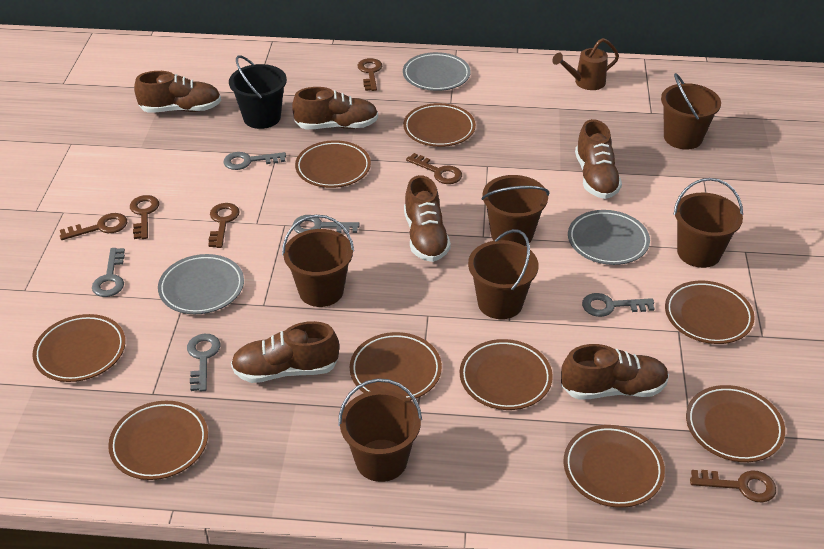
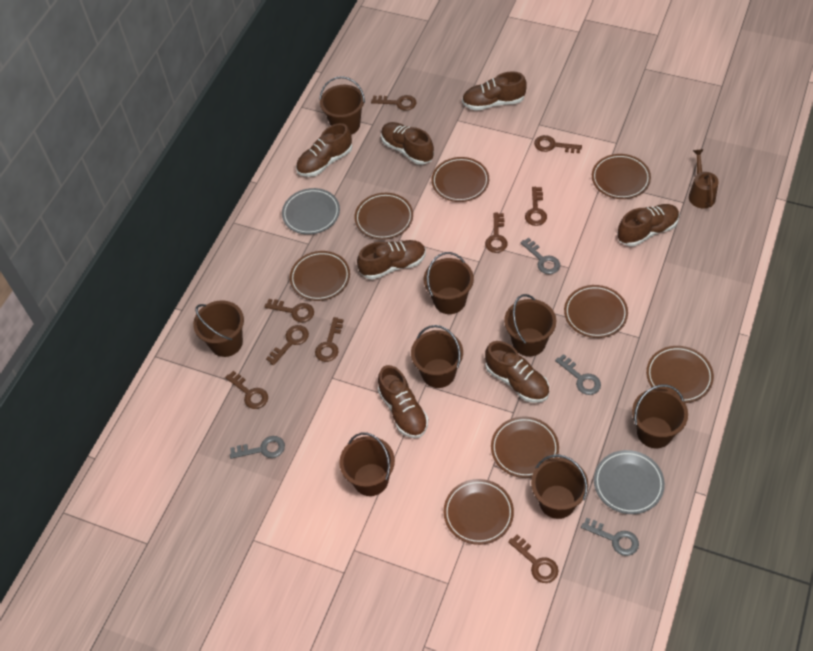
black bucket: 1 -> 0
brown bucket: 6 -> 8
brown key: 6 -> 9
brown plate: 9 -> 8
brown shoe: 6 -> 7
grey key: 5 -> 4
grey plate: 3 -> 2

